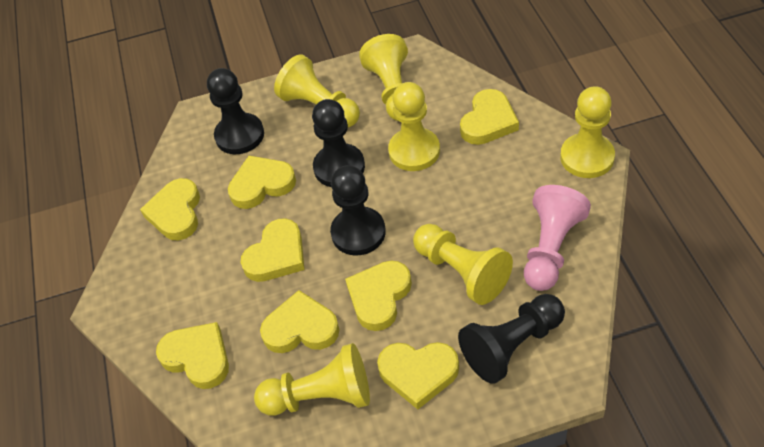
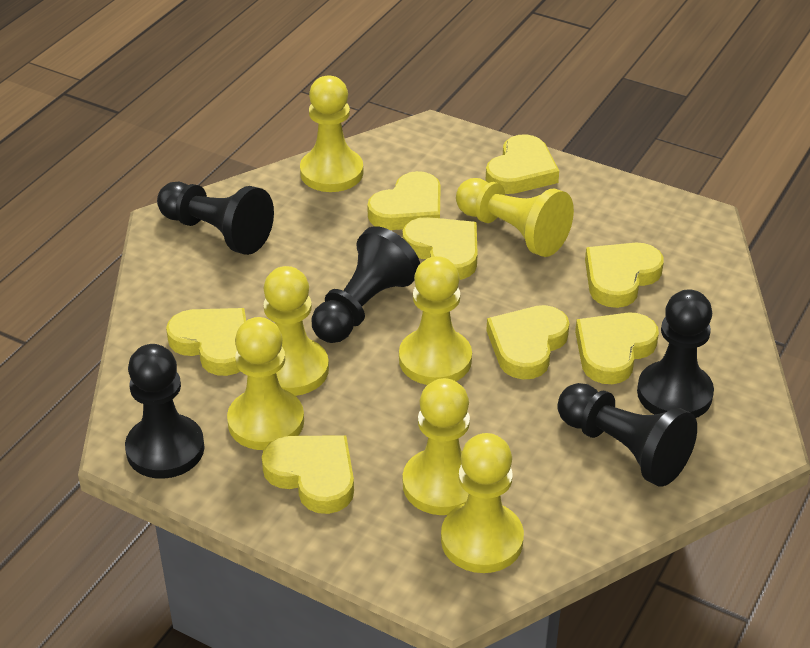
black pawn: 4 -> 5
pink pawn: 1 -> 0
yellow pawn: 6 -> 7

